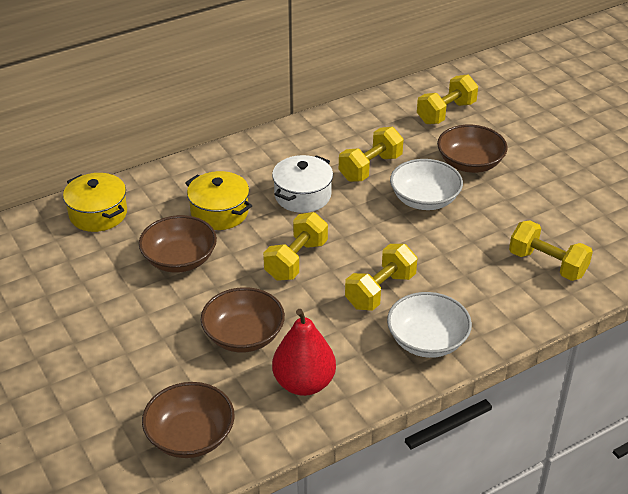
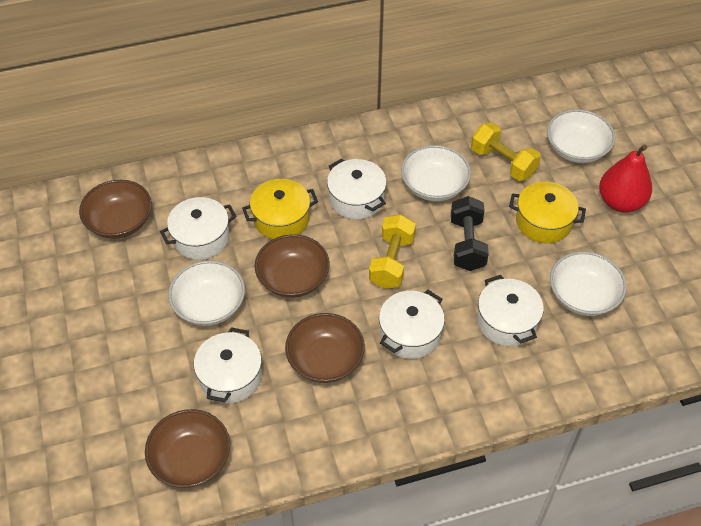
black dumbbell: 0 -> 1
white bowl: 2 -> 4
white pot: 1 -> 5
yellow dumbbell: 5 -> 2

